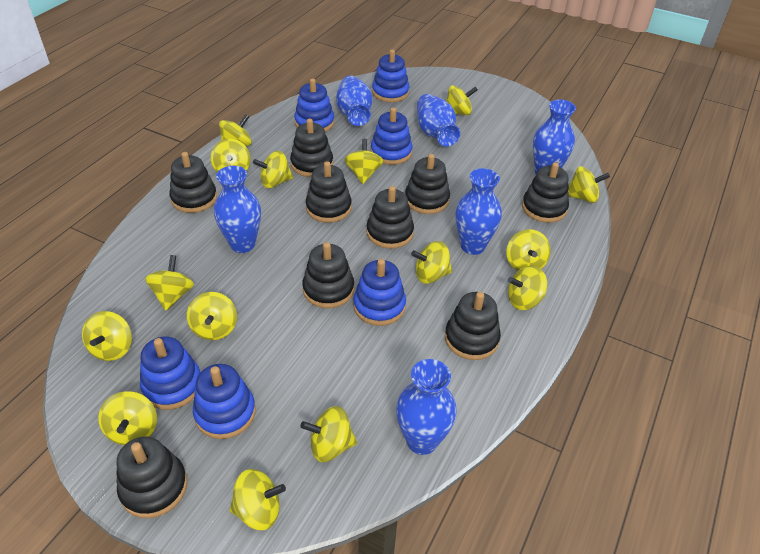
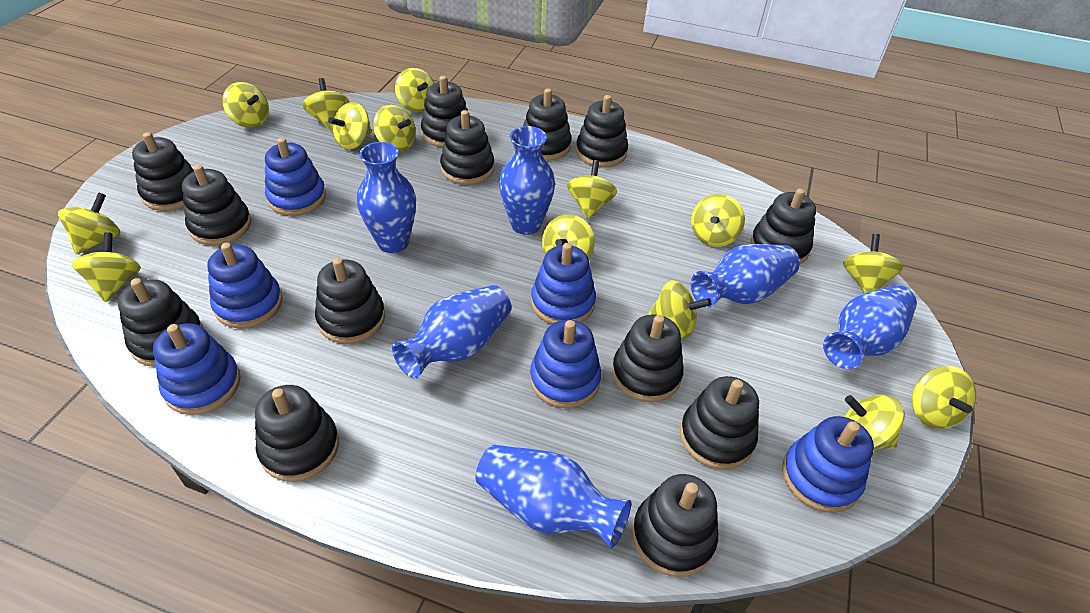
black stacking toy: 9 -> 13
yellow spinning top: 15 -> 14

